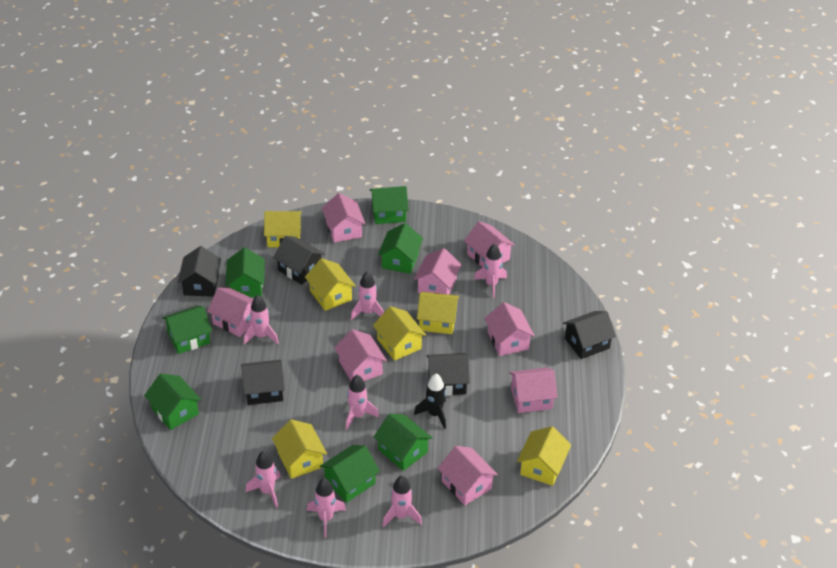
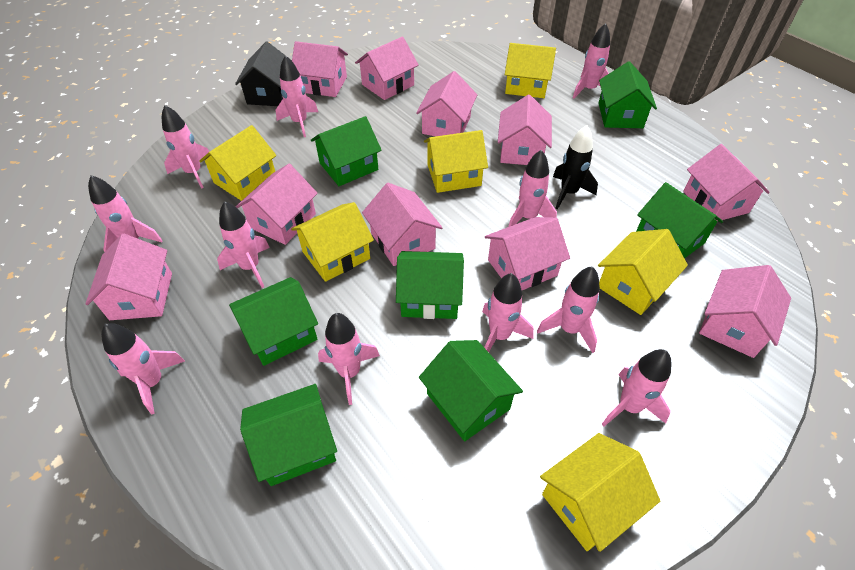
black house: 5 -> 1
pink house: 8 -> 10
pink rocket: 7 -> 11

